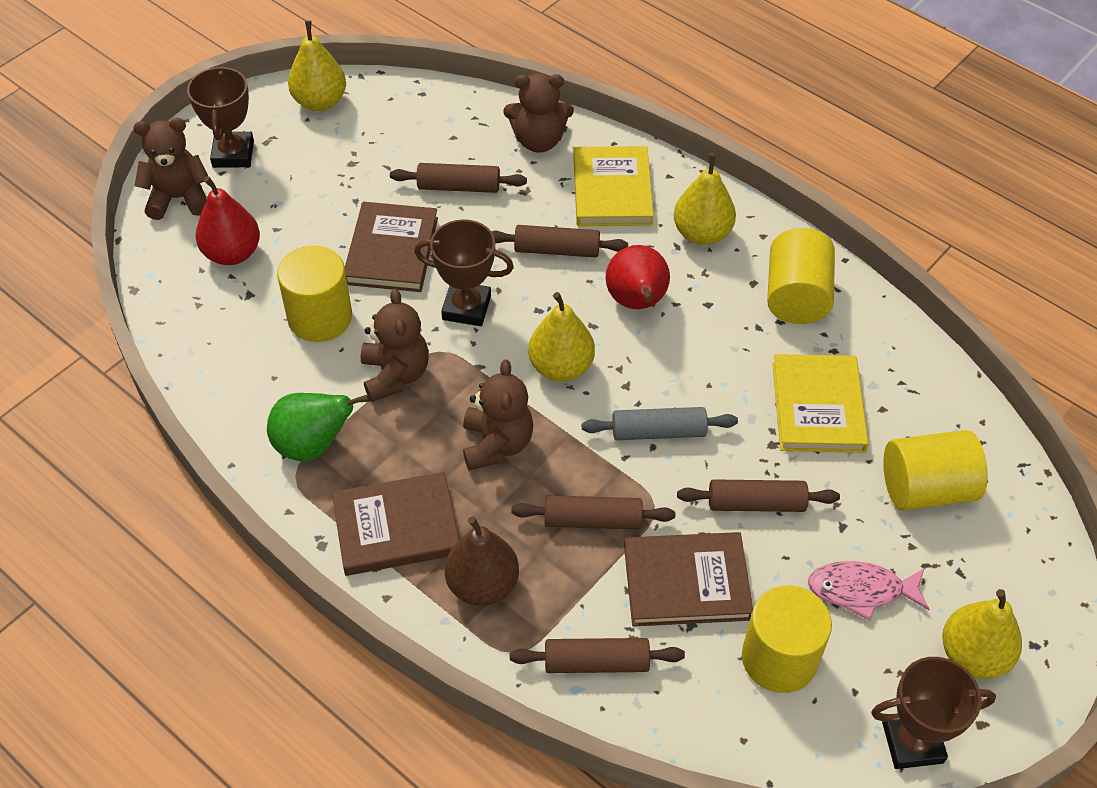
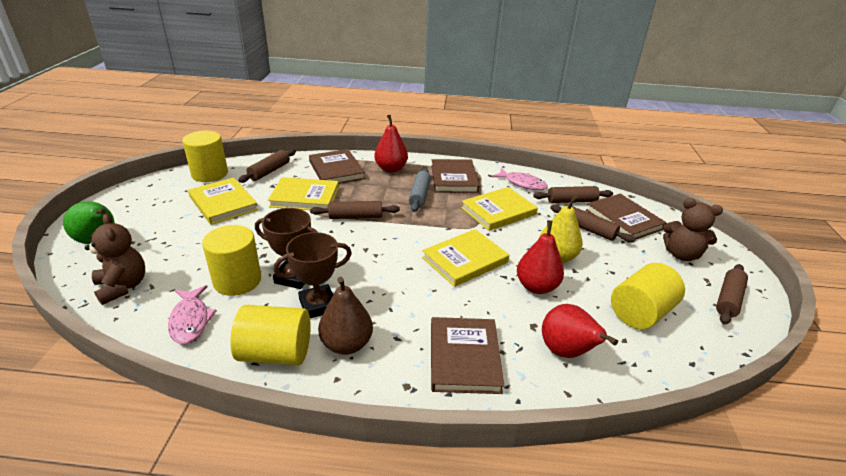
brown book: 3 -> 4
brown teddy bear: 4 -> 2
brown trophy: 3 -> 2
pink fish: 1 -> 2
red pear: 2 -> 3
yellow book: 2 -> 4
yellow pear: 4 -> 1

